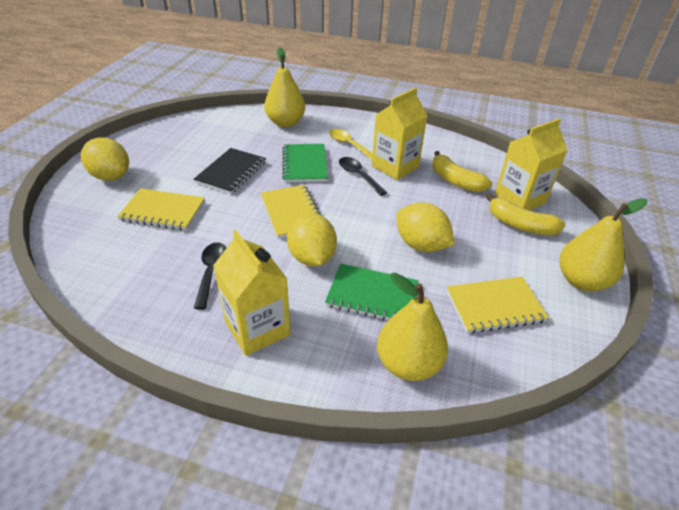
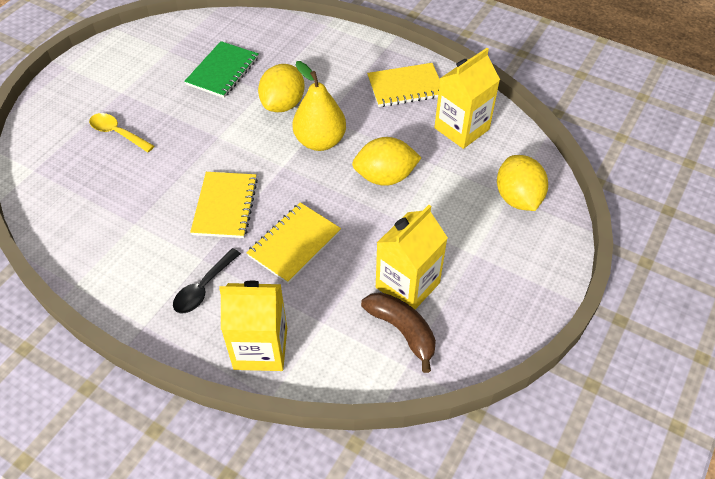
black notebook: 1 -> 0
black spoon: 2 -> 1
brown banana: 0 -> 1
green notebook: 2 -> 1
yellow banana: 2 -> 0
yellow pear: 3 -> 1

